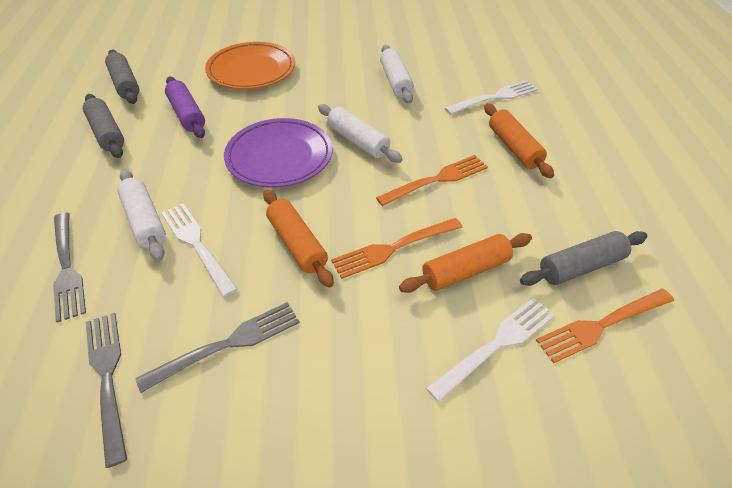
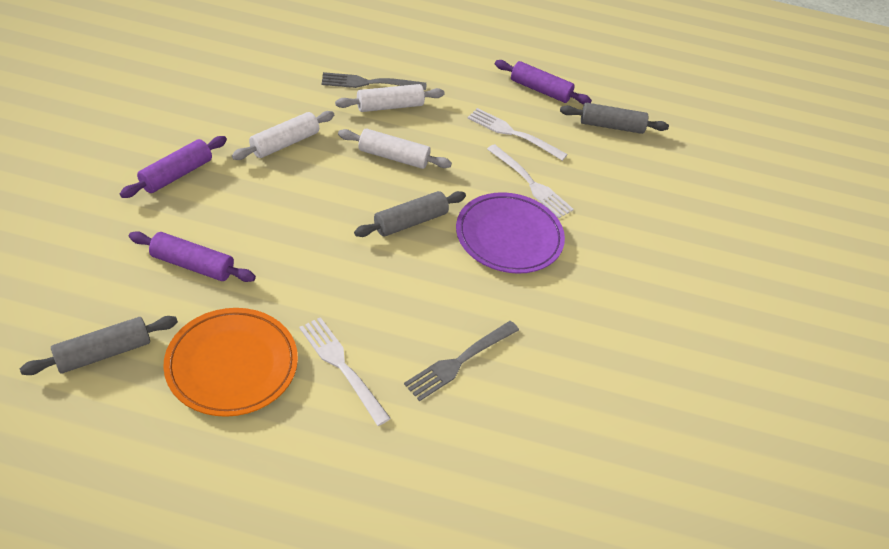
grey fork: 3 -> 2
orange fork: 3 -> 0
orange rolling pin: 3 -> 0
purple rolling pin: 1 -> 3

